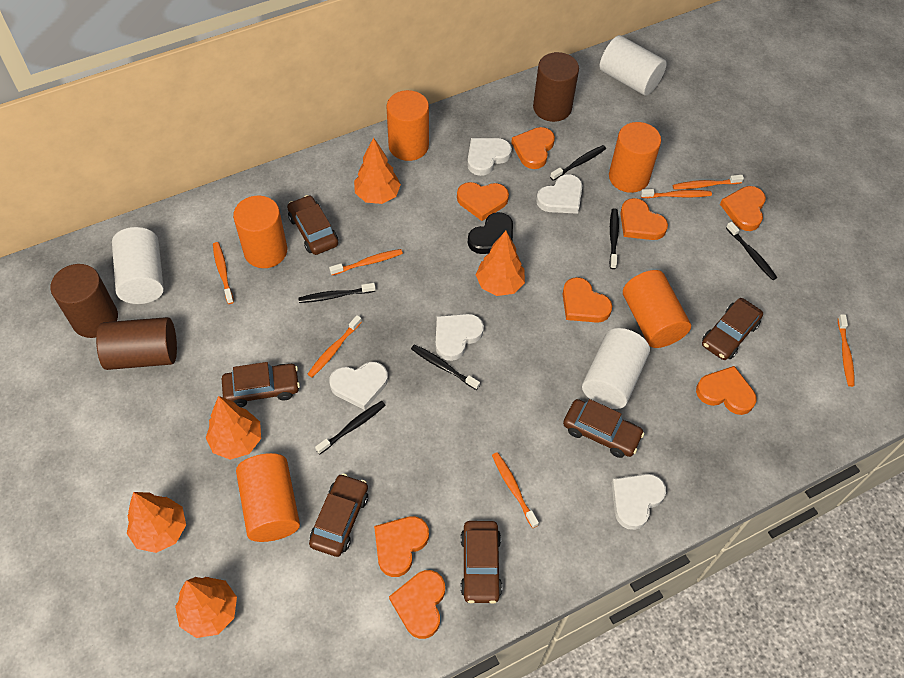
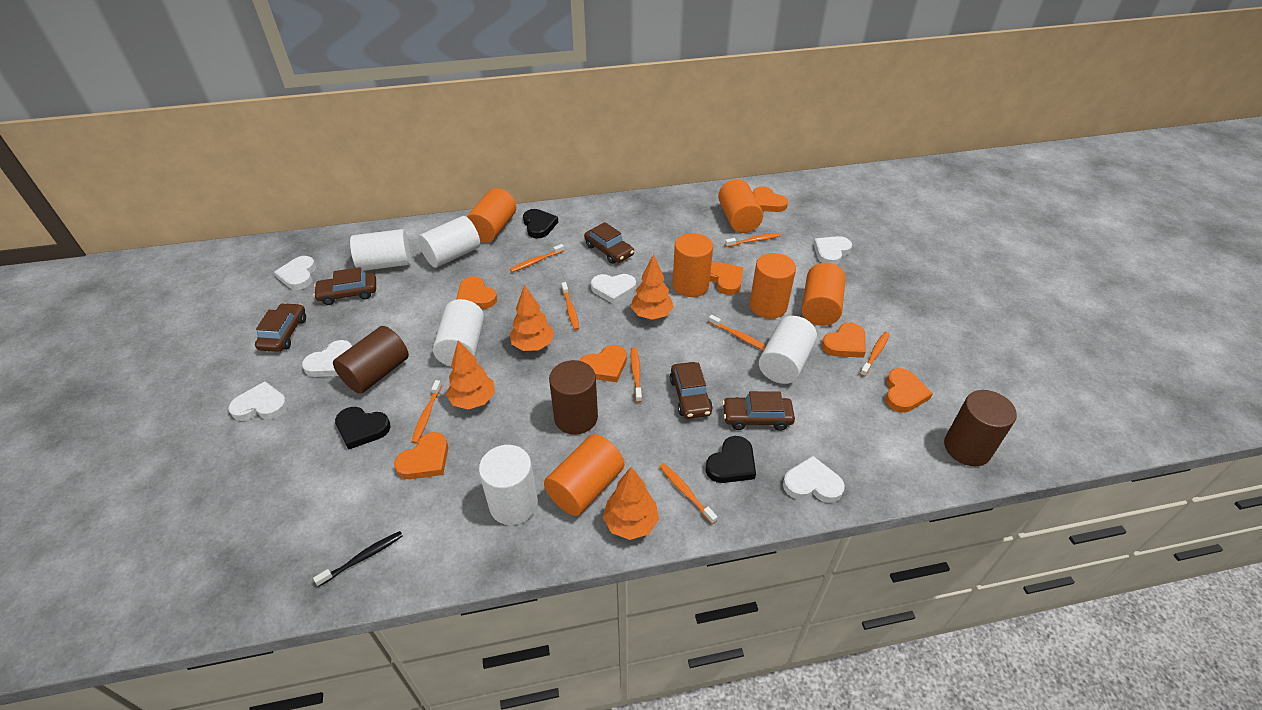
black heart: 1 -> 3
black toothbrush: 6 -> 1
brown car: 6 -> 5
orange cylinder: 5 -> 6
orange heart: 8 -> 7
orange toothbrush: 7 -> 8
orange tree: 5 -> 4
white cylinder: 3 -> 5
white heart: 5 -> 6

